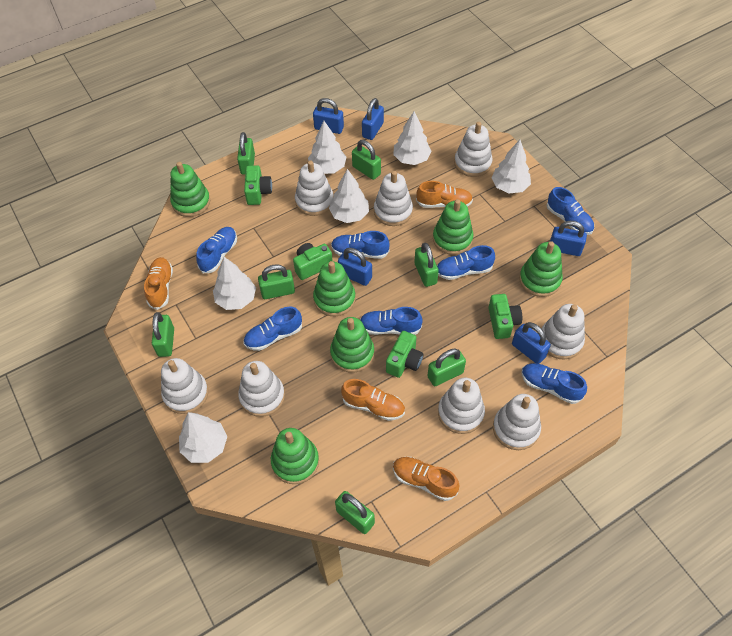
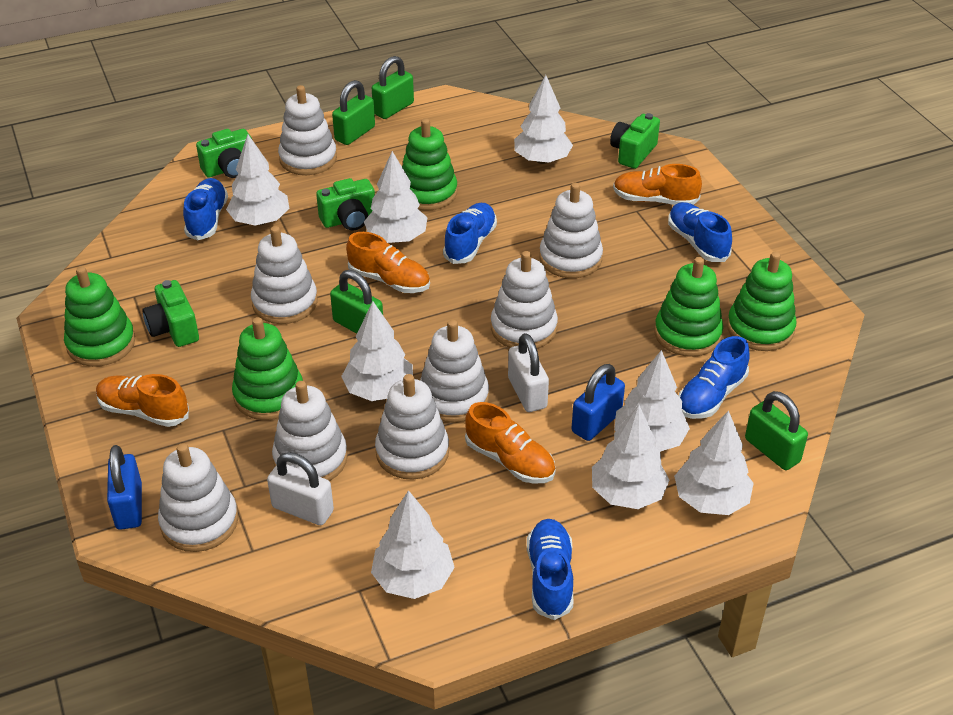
blue padlock: 5 -> 2
blue shoe: 7 -> 5
green padlock: 7 -> 4
green stacking toy: 6 -> 5
white padlock: 0 -> 2
white tree: 6 -> 8

